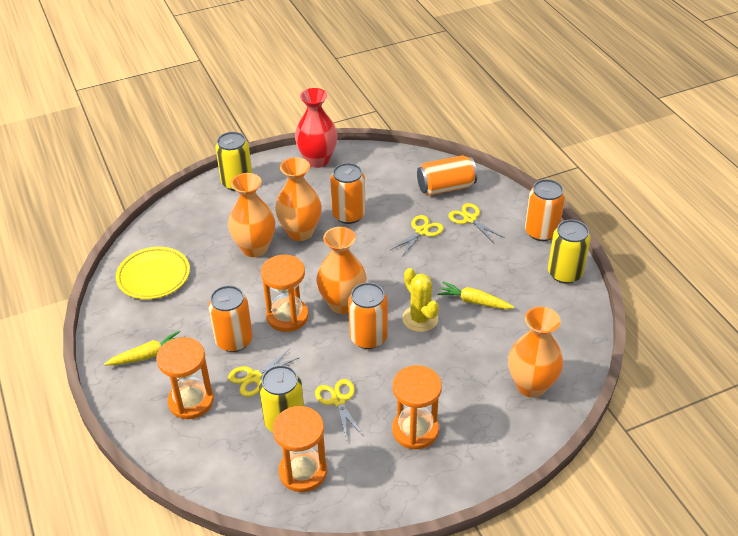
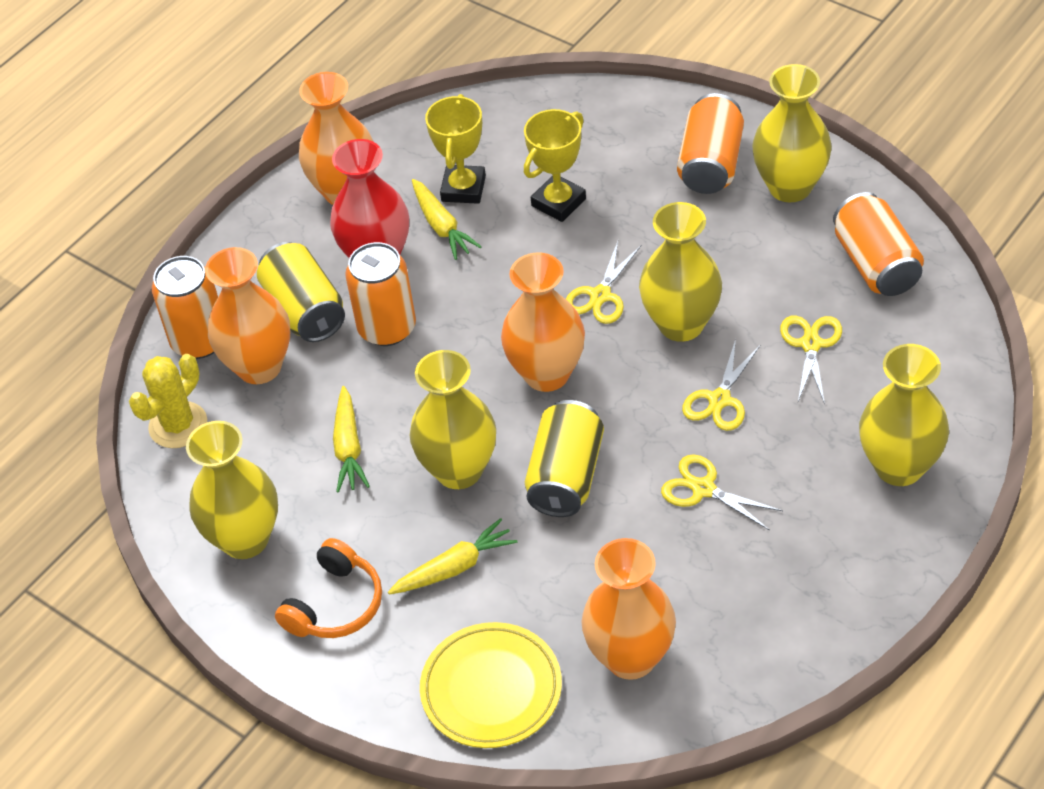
orange can: 5 -> 4
orange headphones: 0 -> 1
orange hourglass: 4 -> 0
yellow can: 3 -> 2
yellow carrot: 2 -> 3
yellow trophy: 0 -> 2
yellow vase: 0 -> 5

